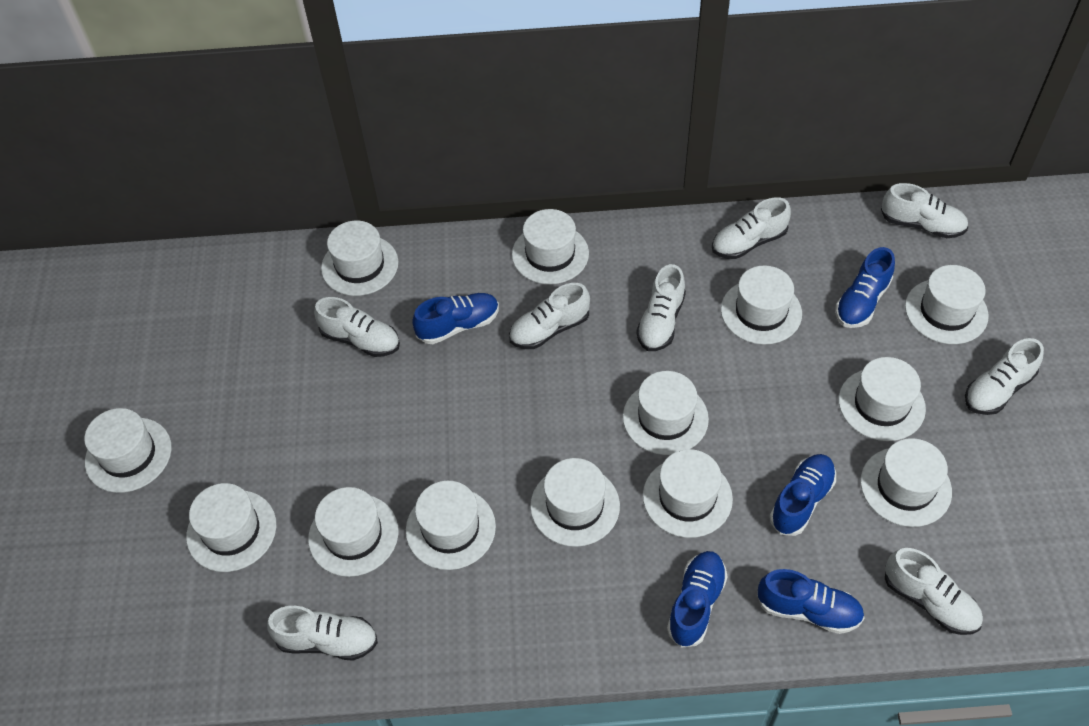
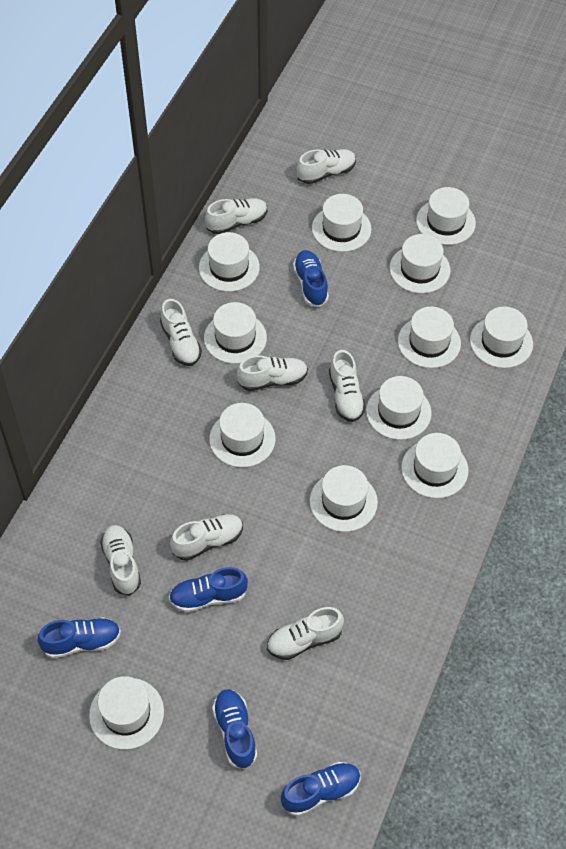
white hat: 13 -> 12

